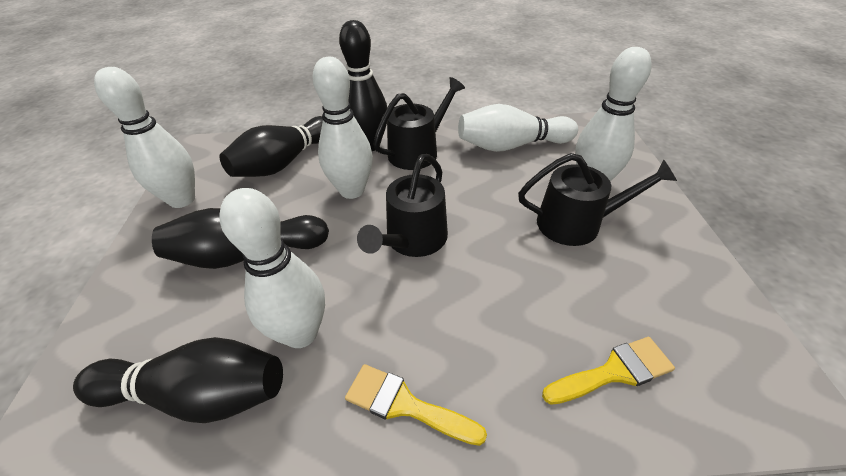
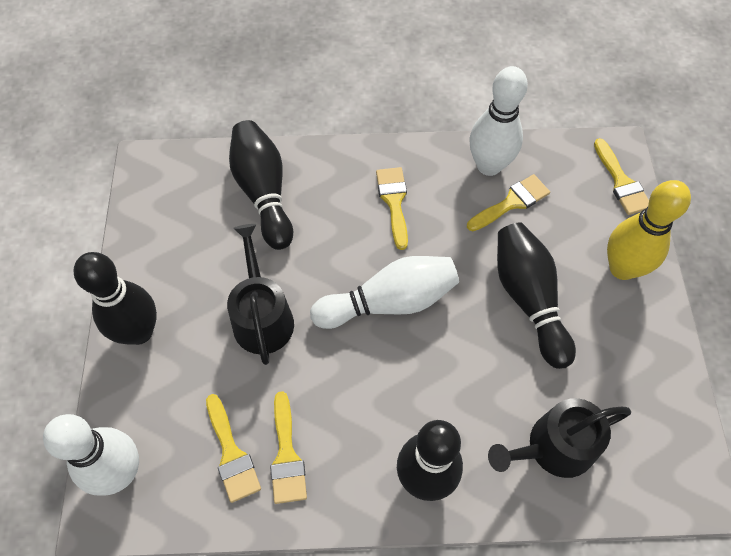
black watering can: 3 -> 2
white bowling pin: 5 -> 3
yellow bowling pin: 0 -> 1
yellow brush: 2 -> 5

